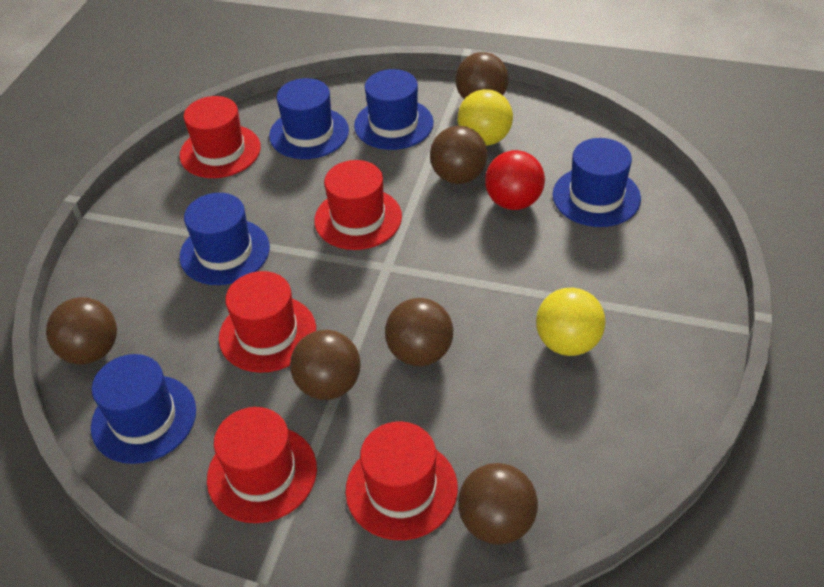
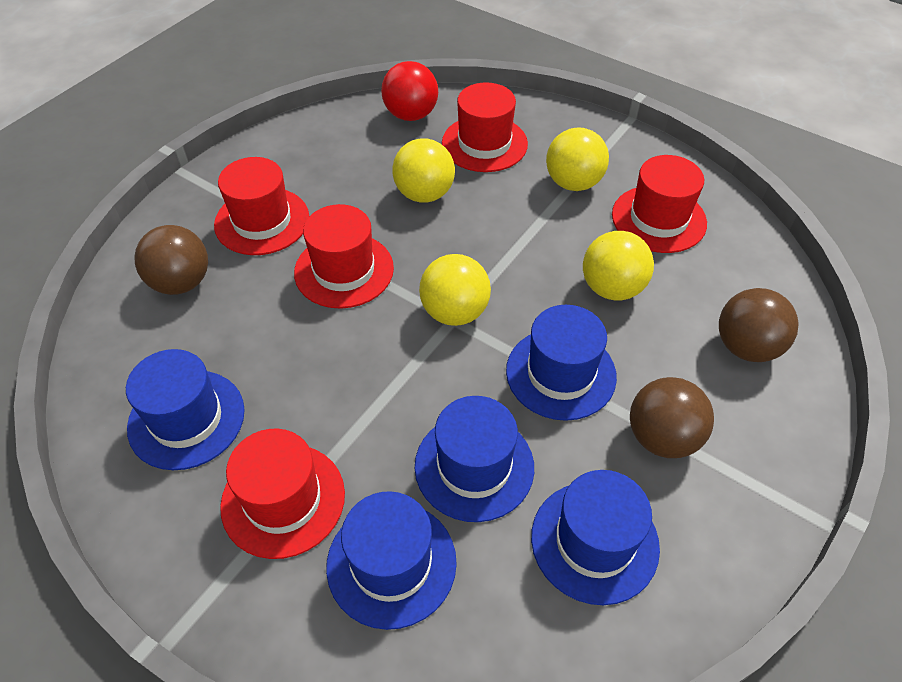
brown ball: 6 -> 3
yellow ball: 2 -> 4

